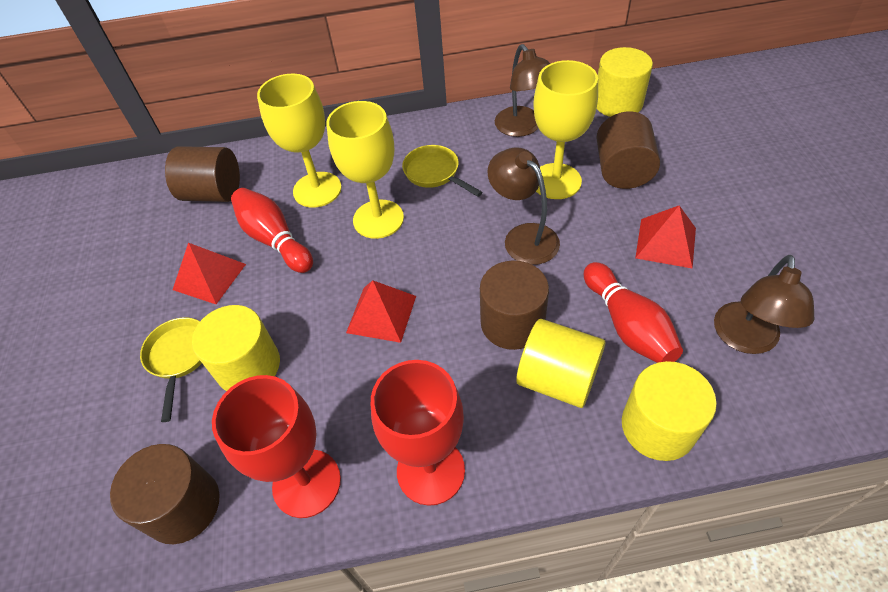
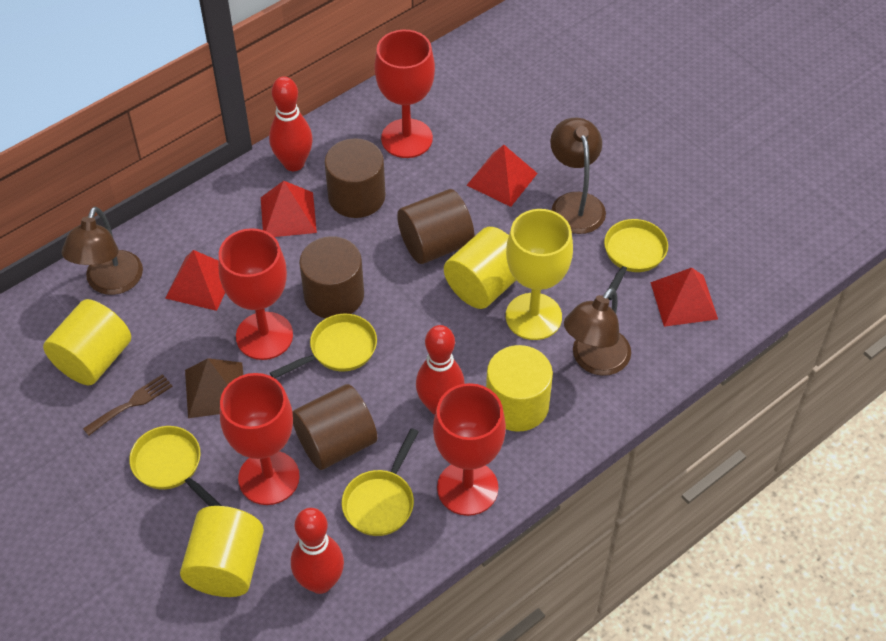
brown fork: 0 -> 1
brown pyramid: 0 -> 1
red bowling pin: 2 -> 3
red goblet: 2 -> 4
red pyramid: 3 -> 4
yellow goblet: 3 -> 1
yellow pan: 2 -> 4

